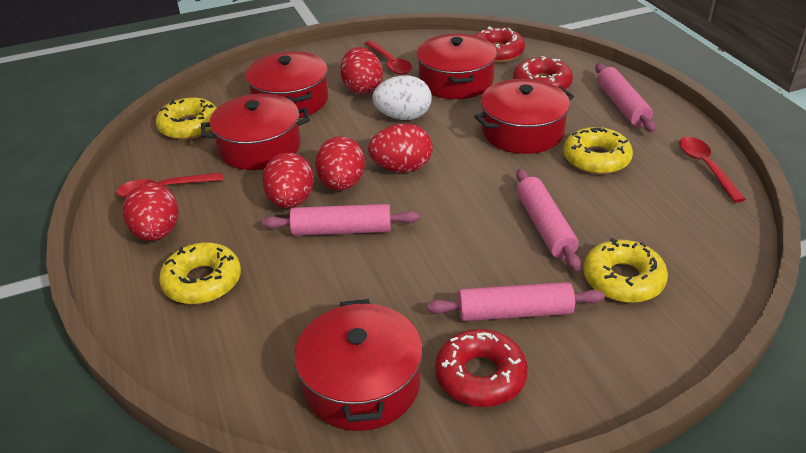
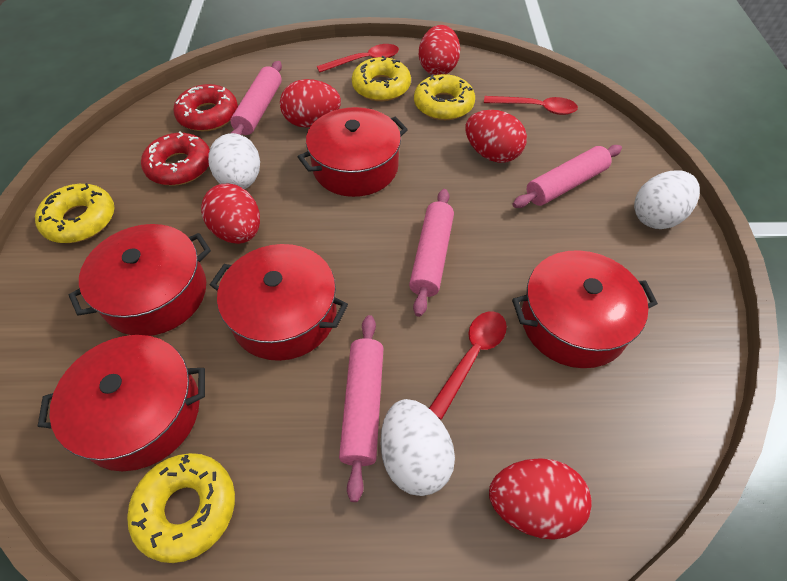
red donut: 3 -> 2
white egg: 1 -> 3

